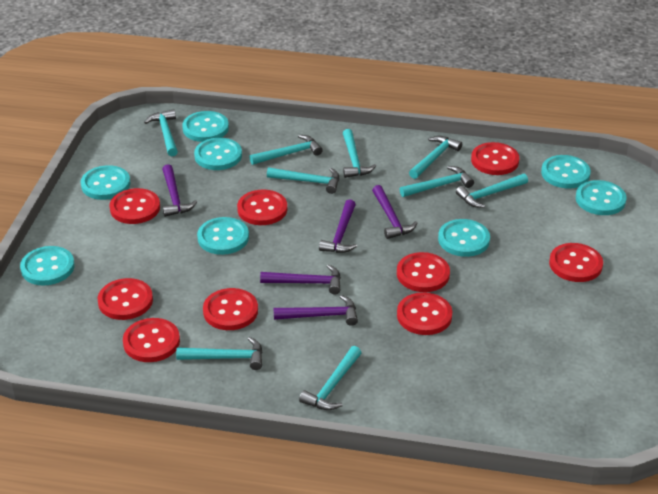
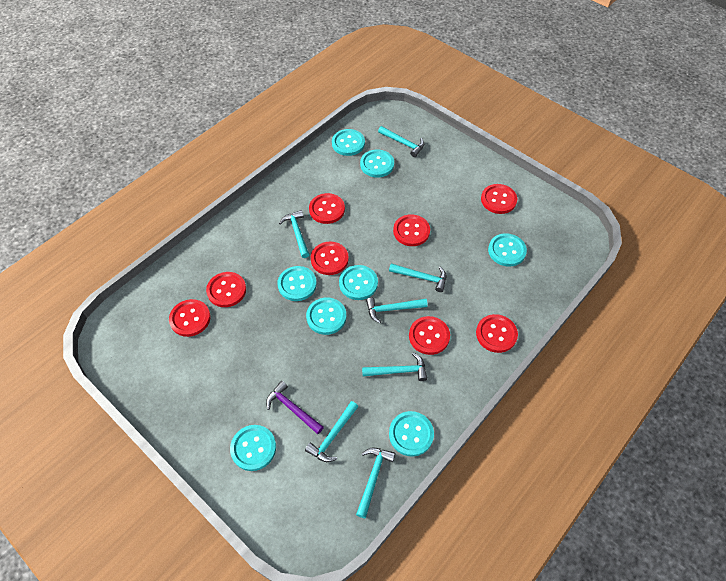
purple hammer: 5 -> 1
red button: 9 -> 8
turquoise hammer: 9 -> 7

